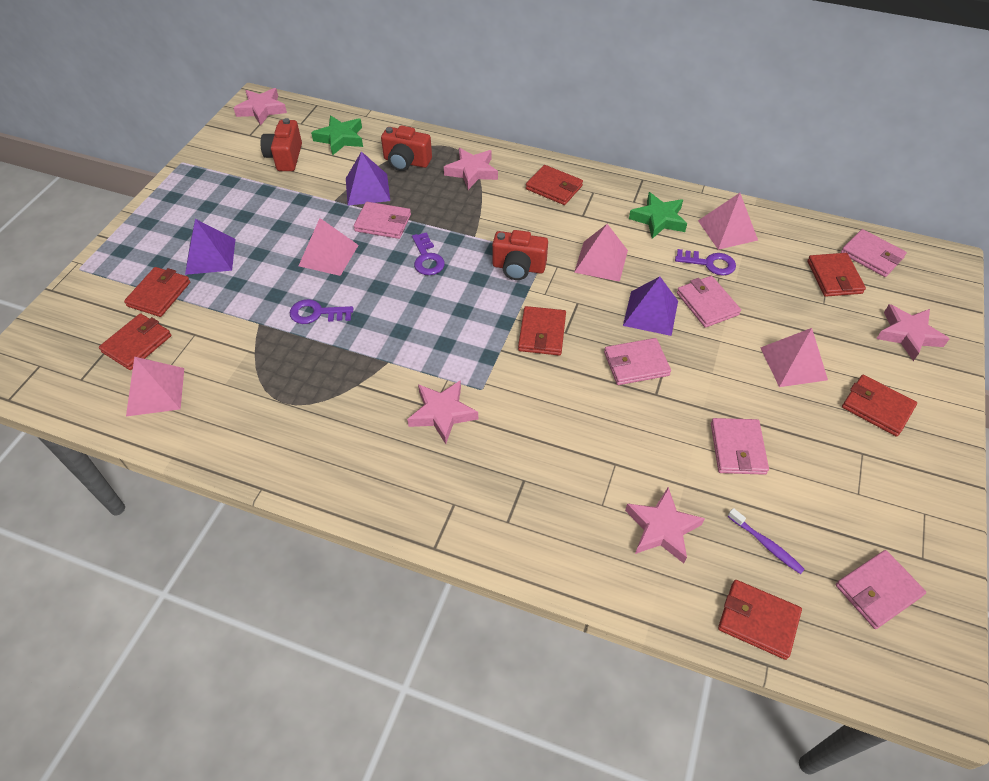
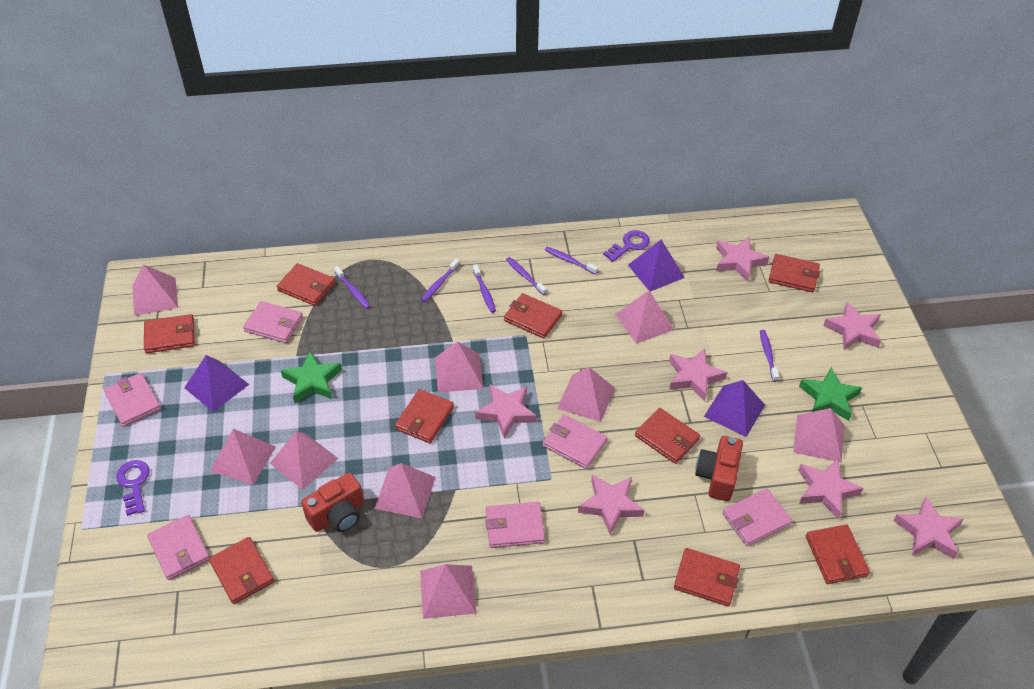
pink pyramid: 5 -> 9
pink star: 5 -> 7
purple key: 3 -> 2
purple toothbrush: 1 -> 6
red camera: 3 -> 2
red wallet: 7 -> 9

